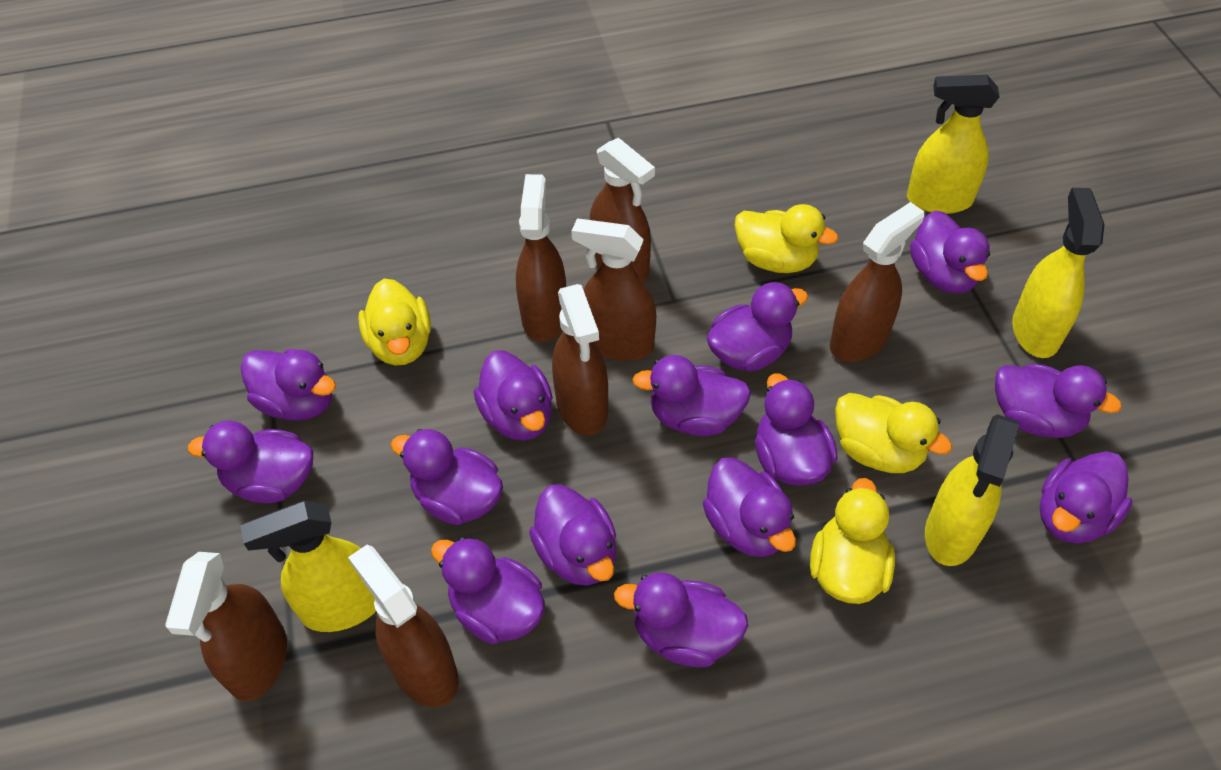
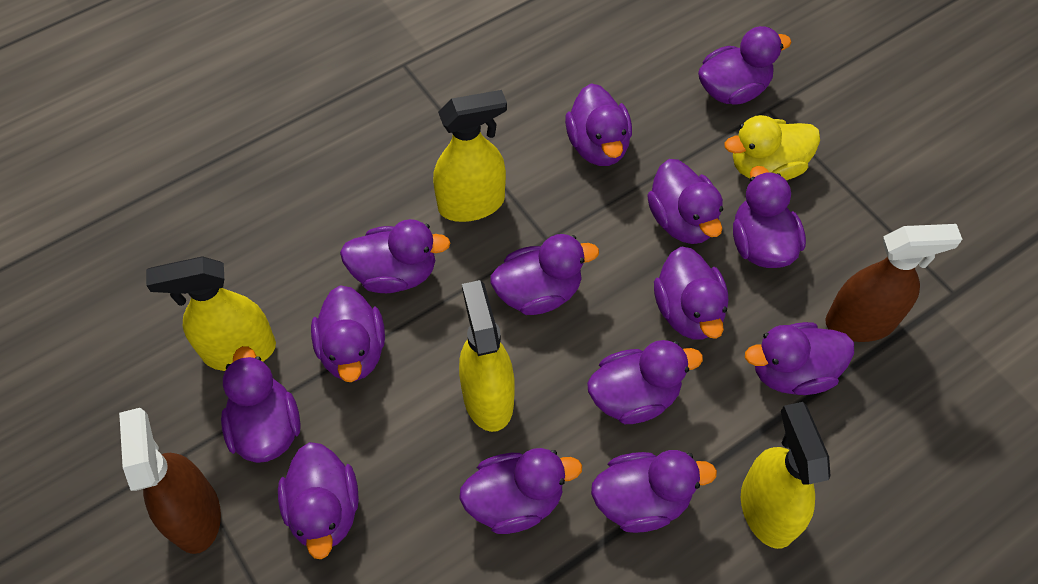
brown spray bottle: 7 -> 2
yellow duck: 4 -> 1

